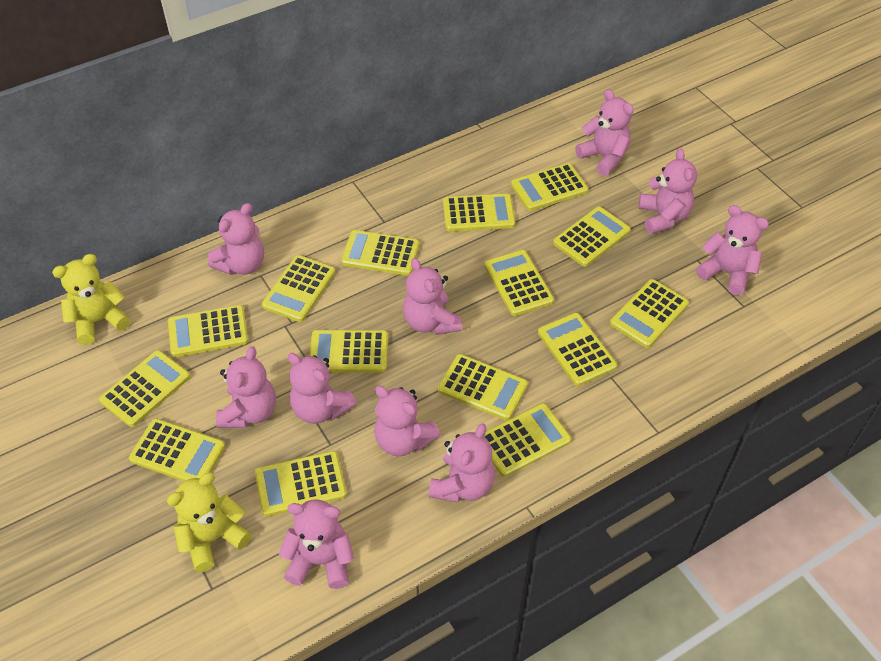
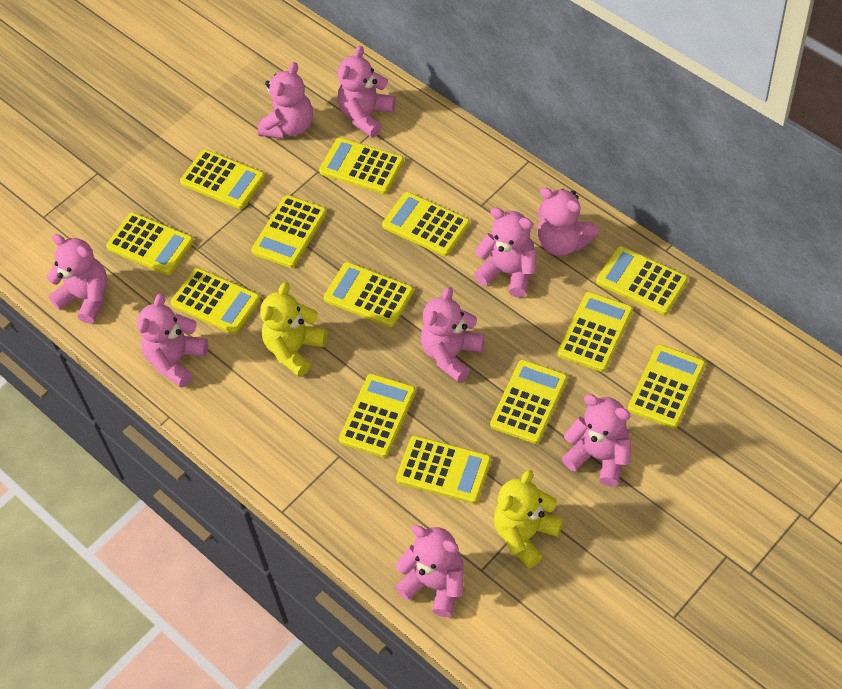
pink teddy bear: 10 -> 9
yellow calculator: 15 -> 13

